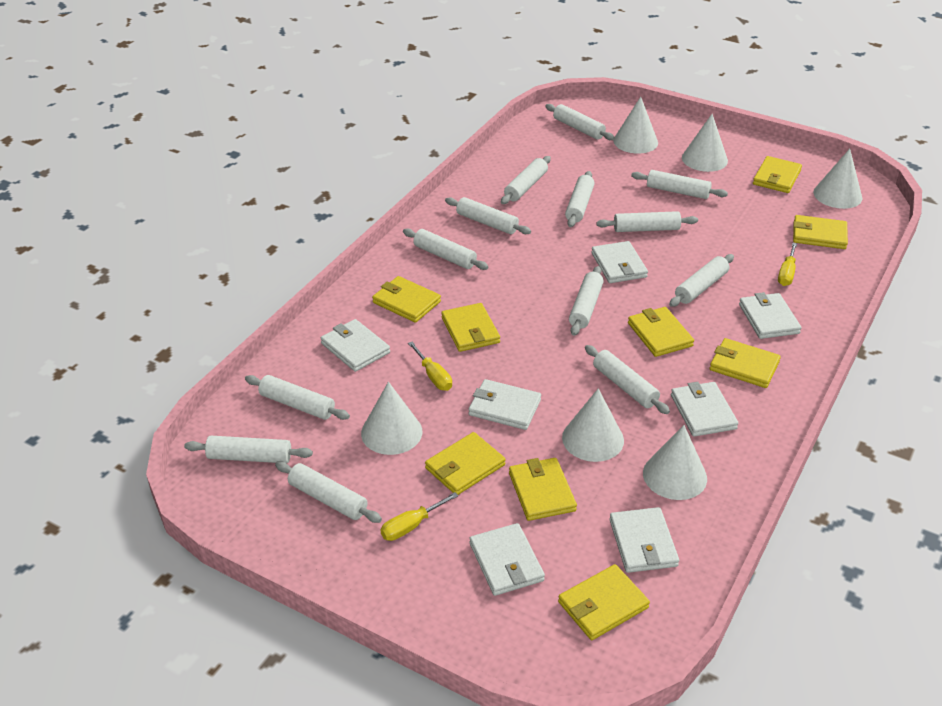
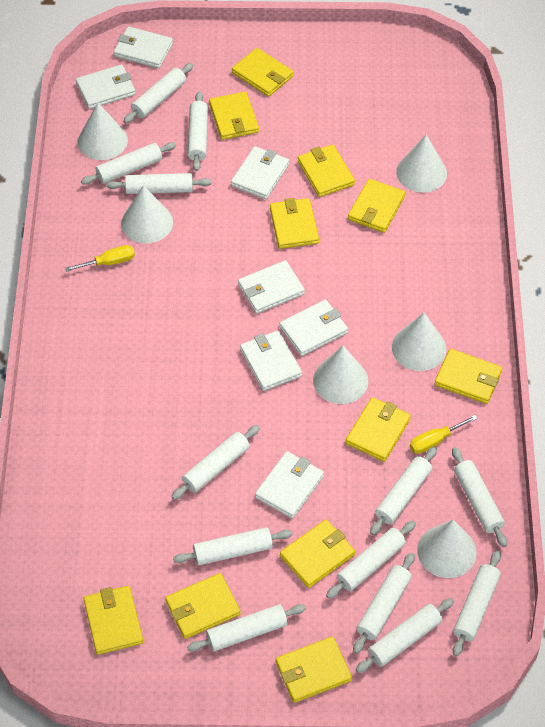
yellow screwdriver: 3 -> 2
yellow wallet: 9 -> 11

